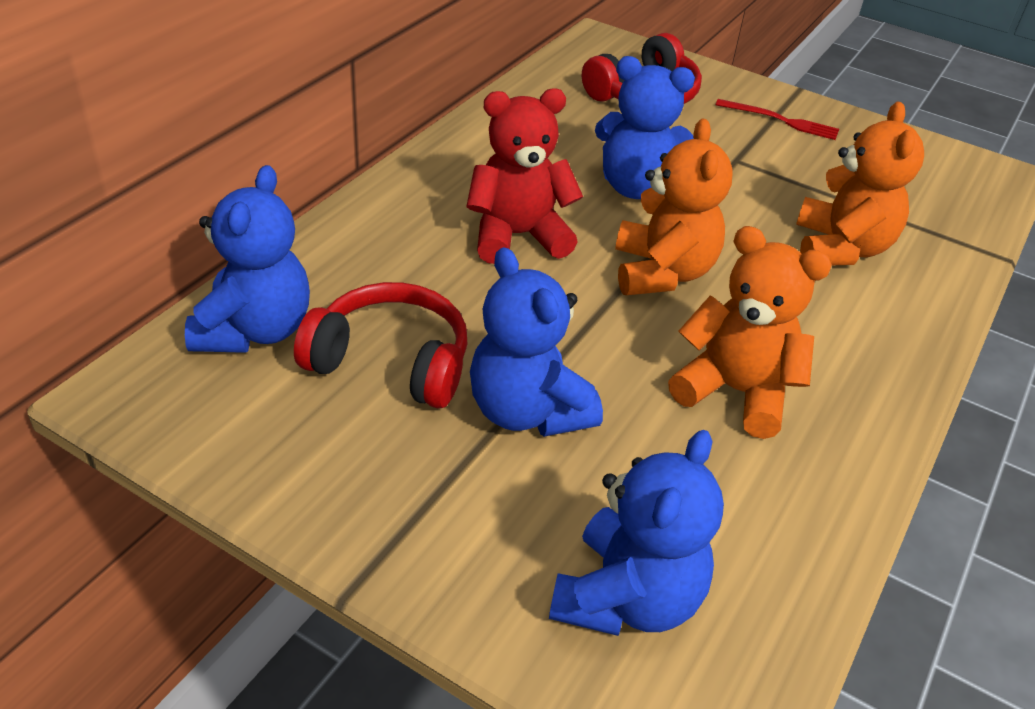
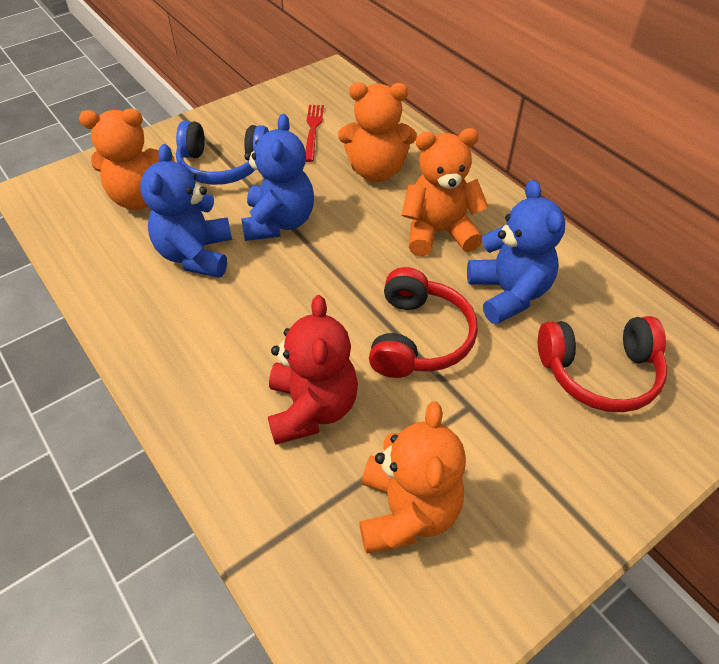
blue headphones: 0 -> 1
blue teddy bear: 4 -> 3
orange teddy bear: 3 -> 4

